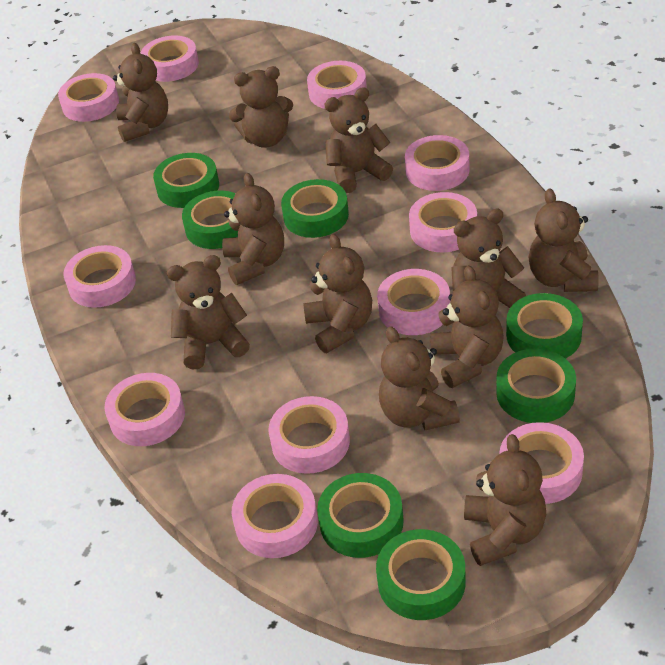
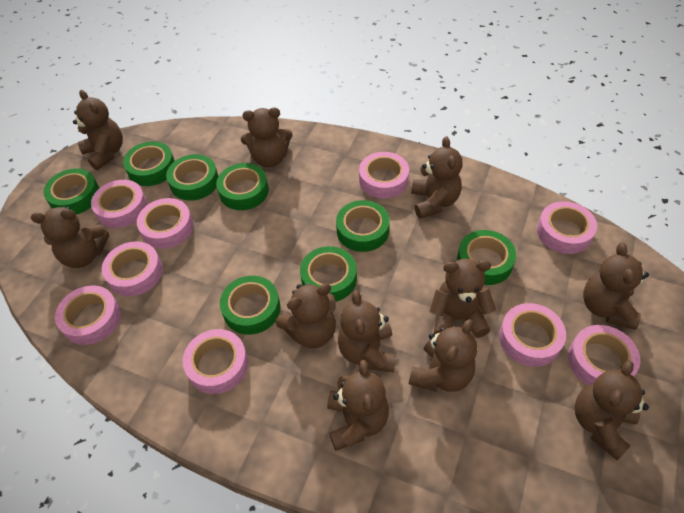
green tape: 7 -> 8
pink tape: 11 -> 9

